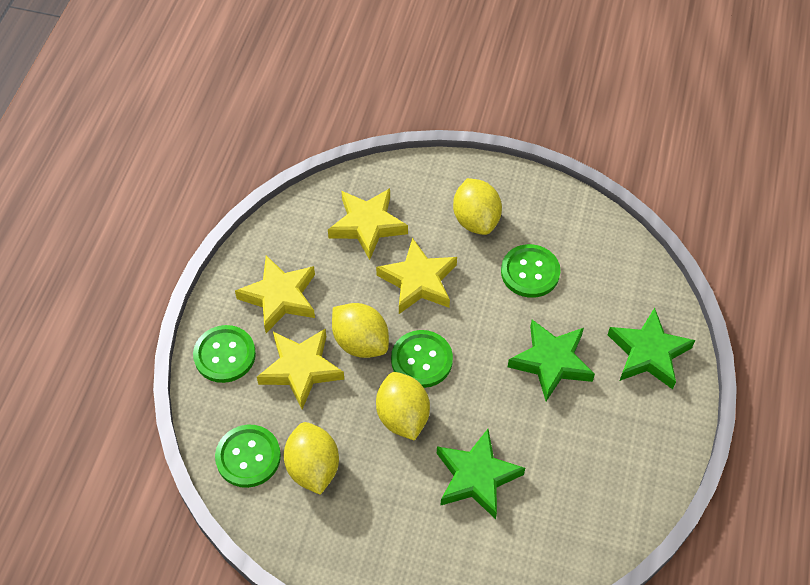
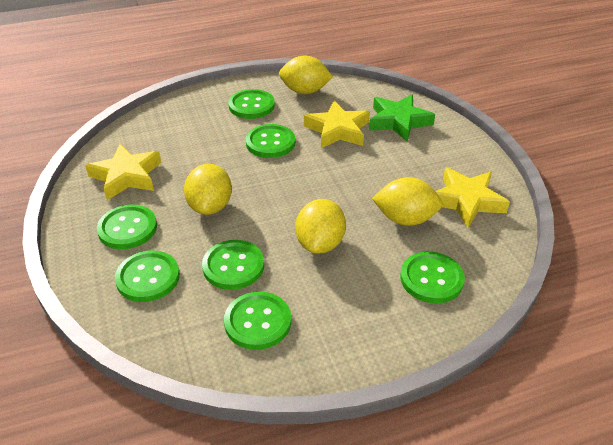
green button: 4 -> 7
green star: 3 -> 1
yellow star: 4 -> 3

